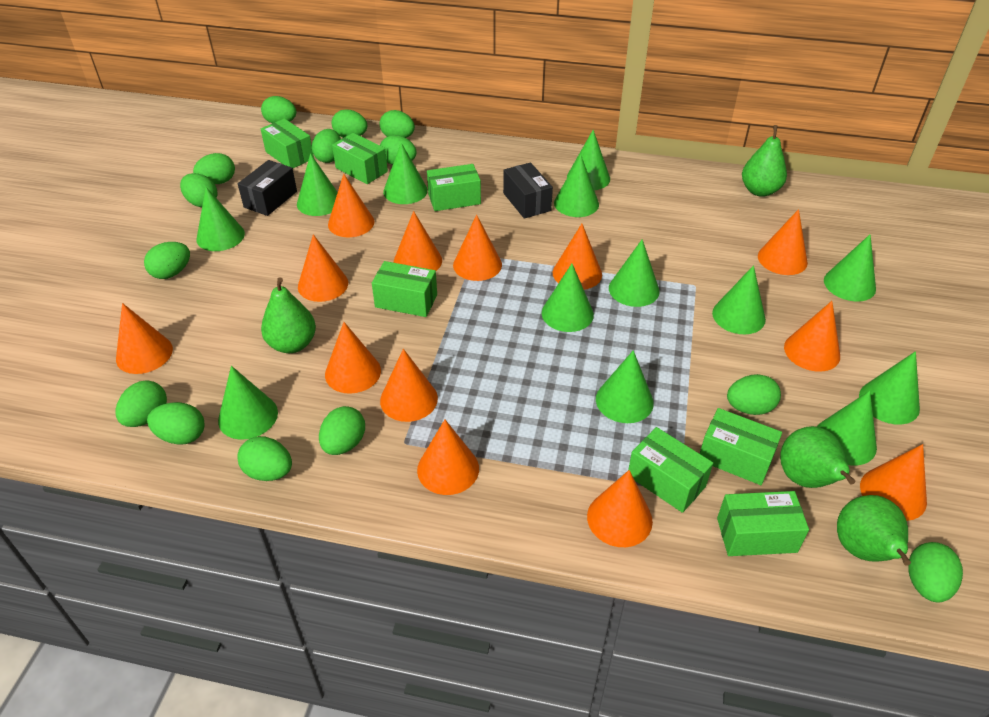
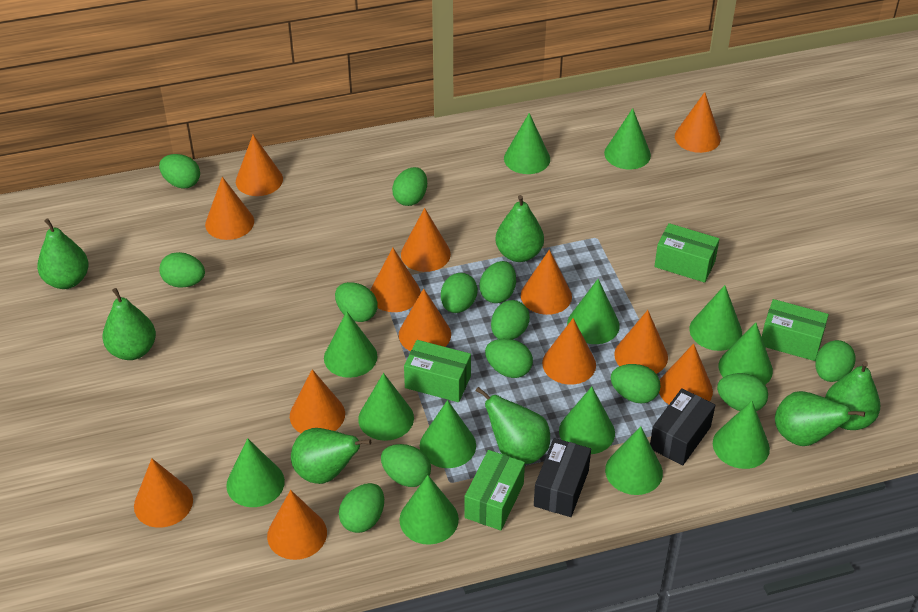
green box: 7 -> 4
green egg: 14 -> 13
green pear: 4 -> 7

